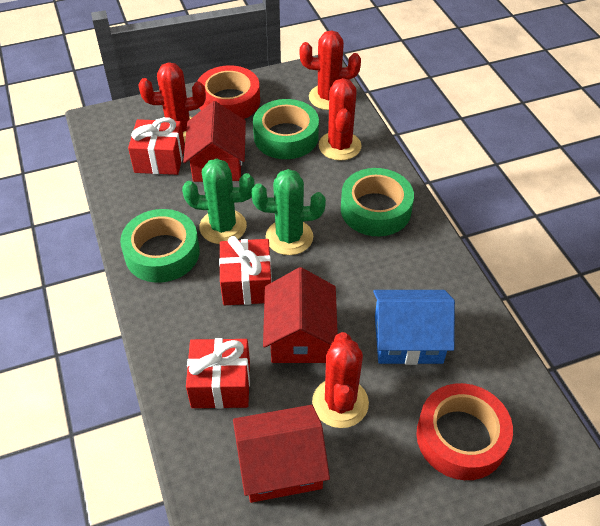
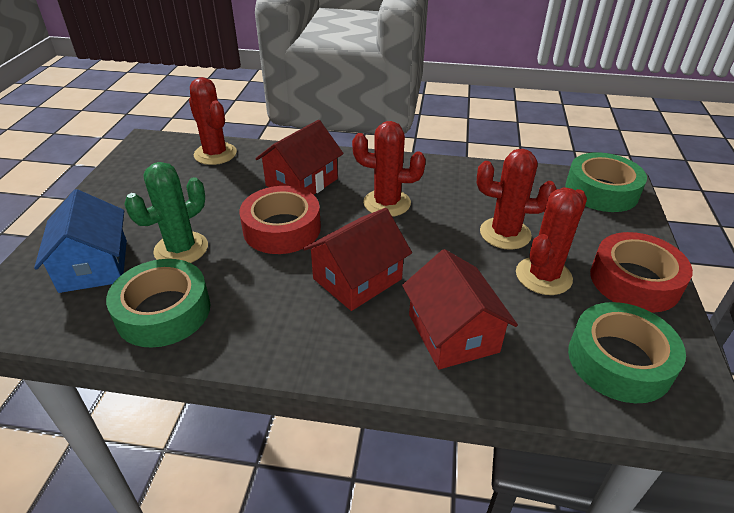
green cactus: 2 -> 1
red gift: 3 -> 0

